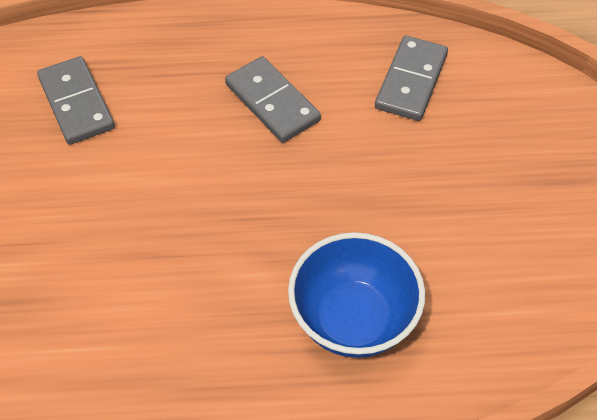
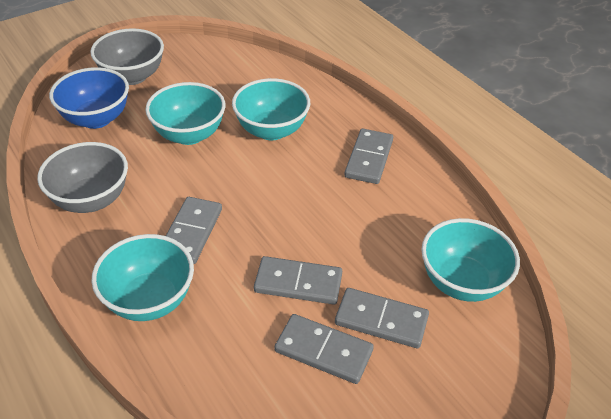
grey bowl: 0 -> 2
grey domino: 3 -> 5
turquoise bowl: 0 -> 4

